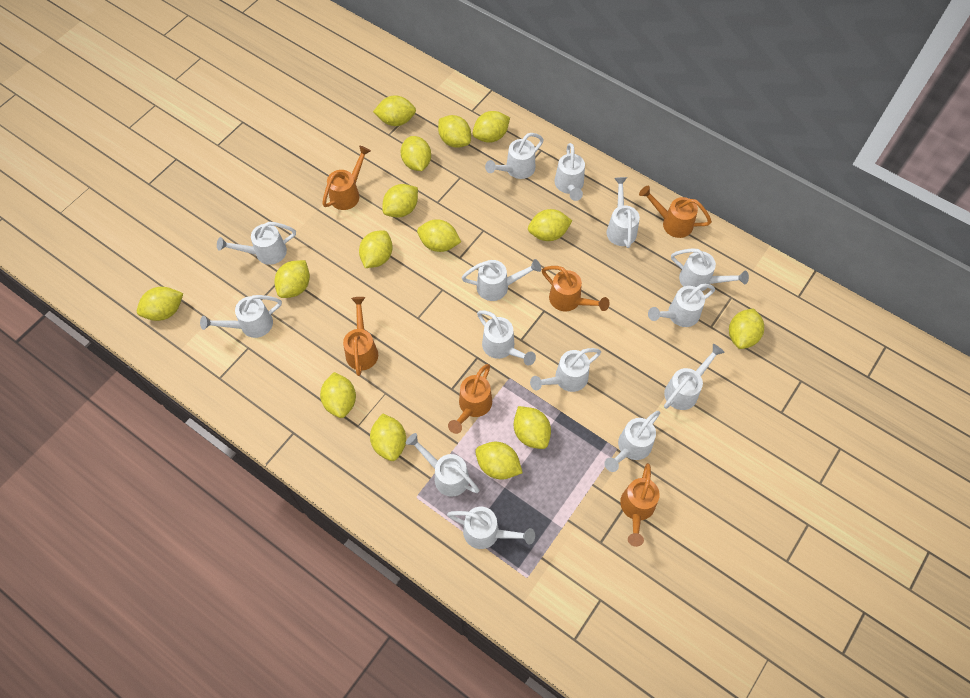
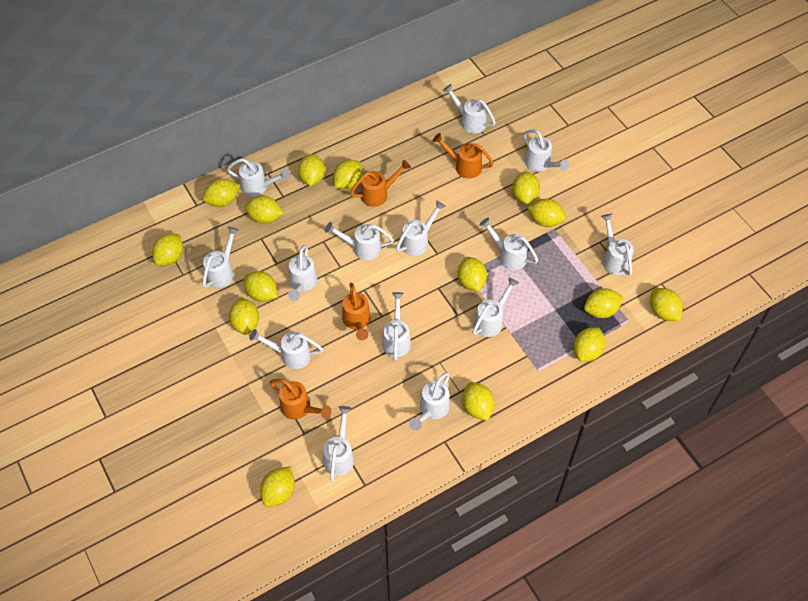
orange watering can: 6 -> 4

